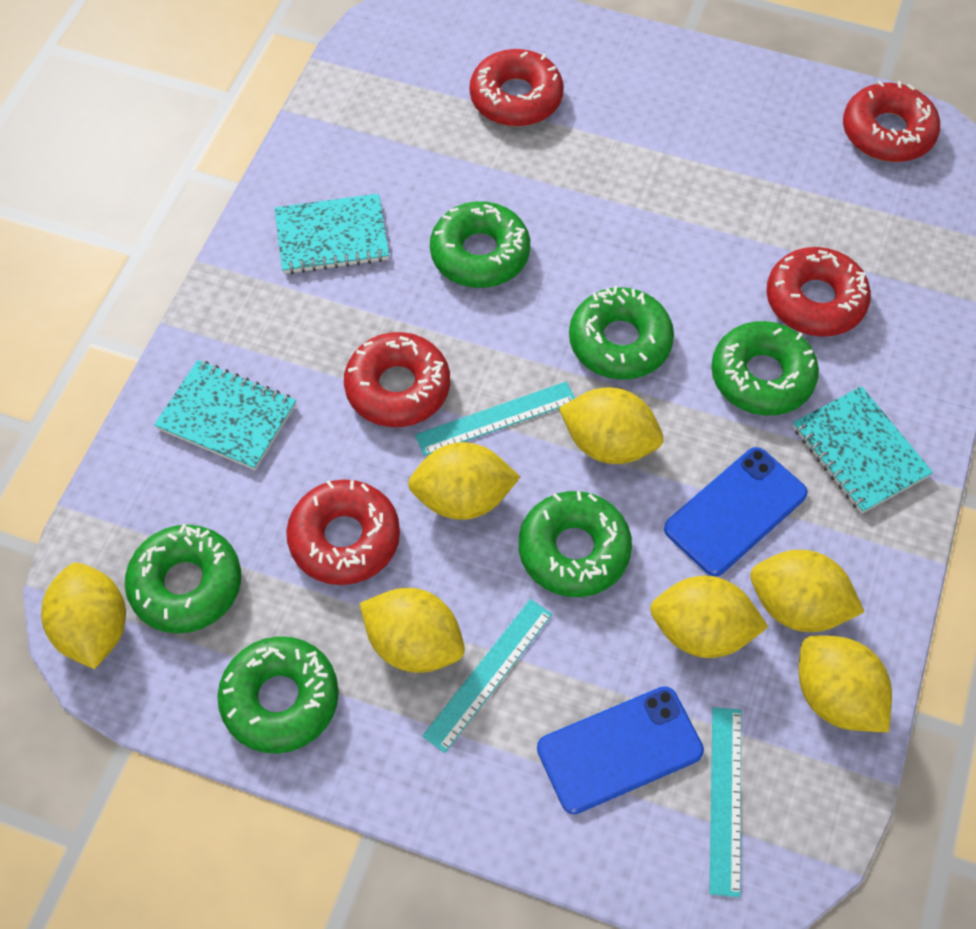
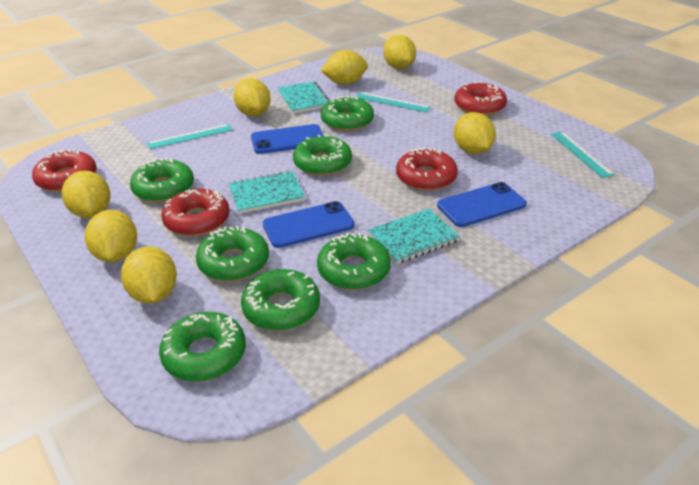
blue phone: 2 -> 3
green donut: 6 -> 7
red donut: 5 -> 4

